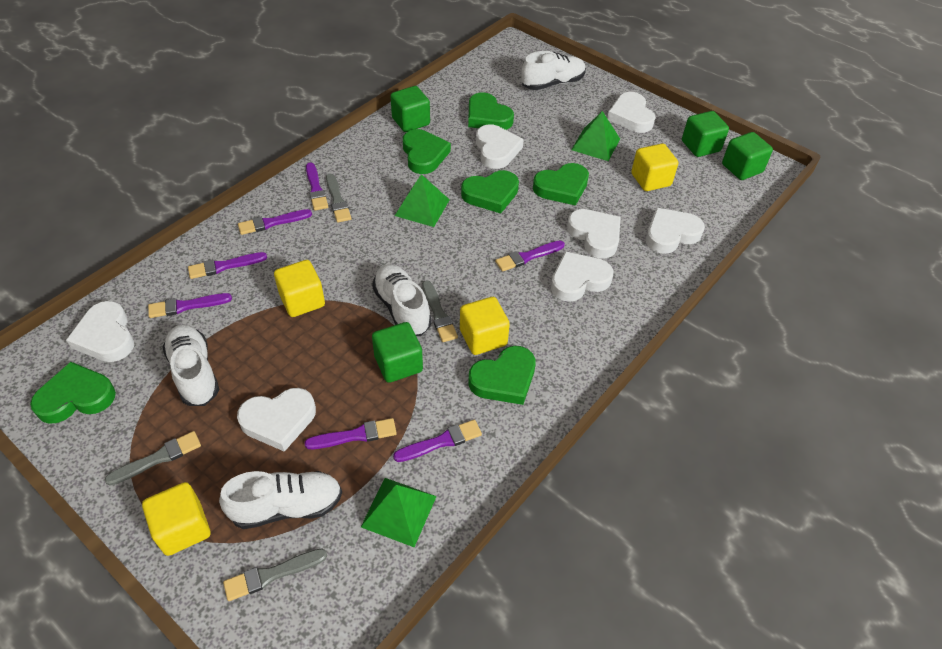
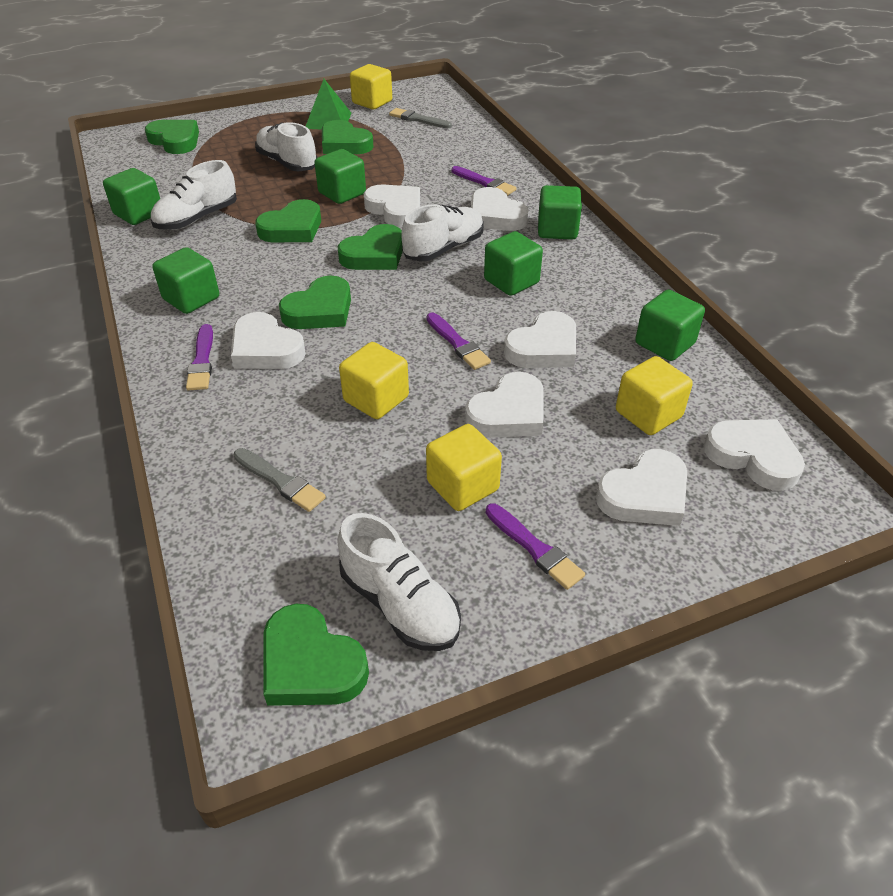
green cube: 4 -> 6
green pyramid: 3 -> 1
grey brush: 4 -> 2
purple brush: 7 -> 4

